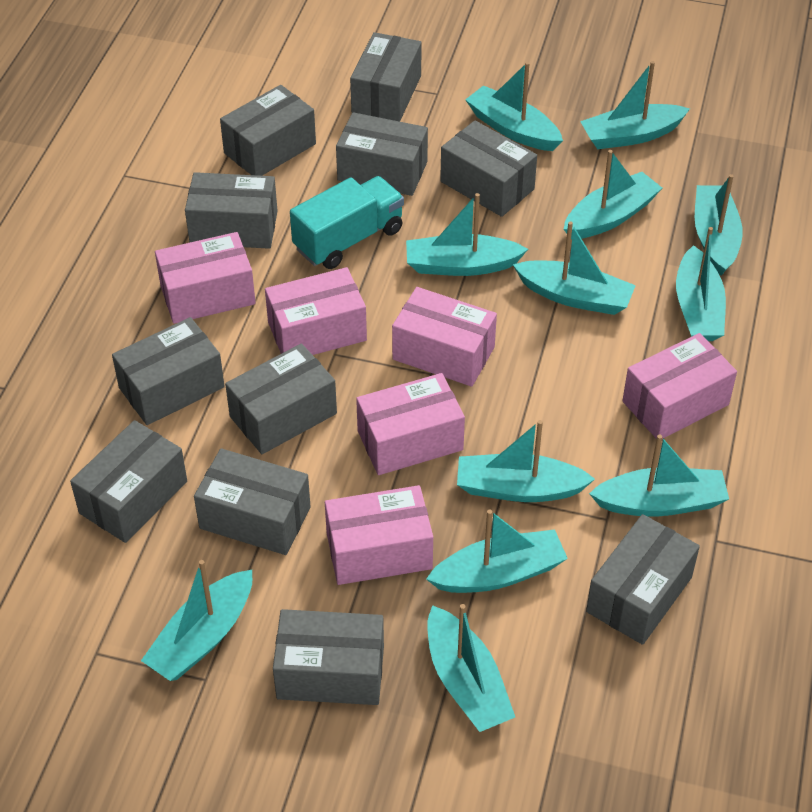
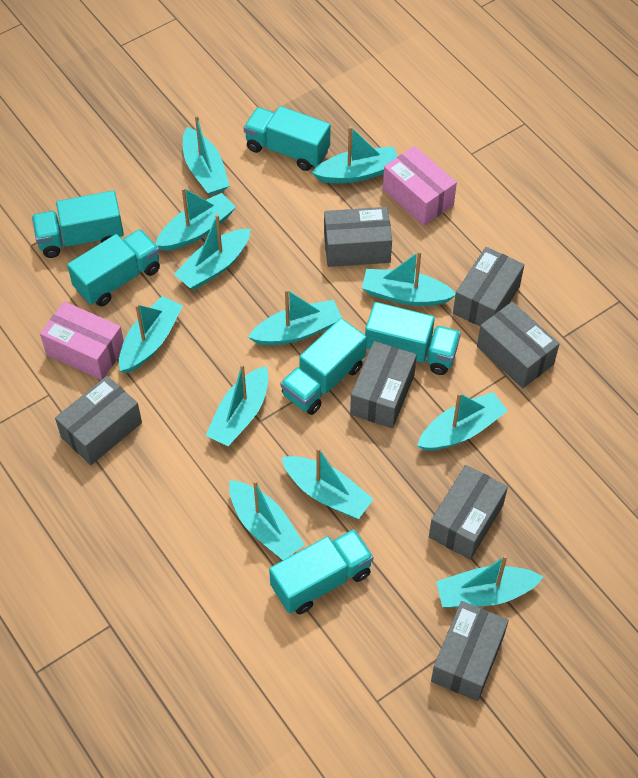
grey box: 11 -> 7
pink box: 6 -> 2
turquoise truck: 1 -> 6

